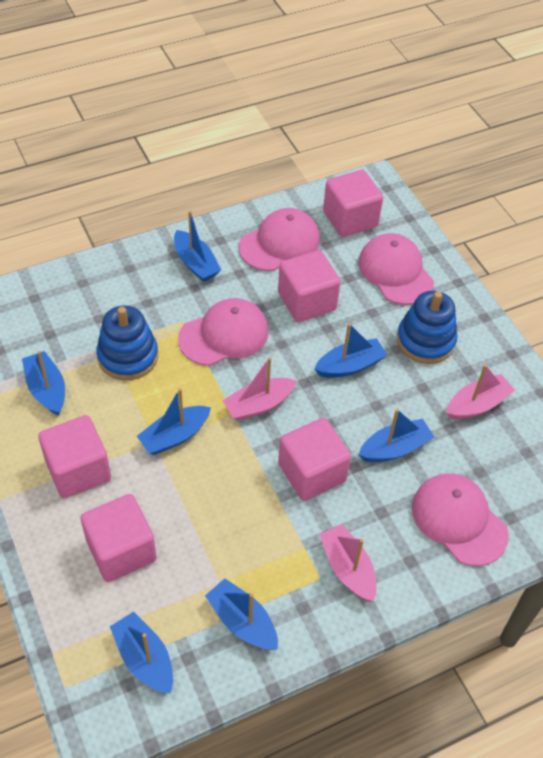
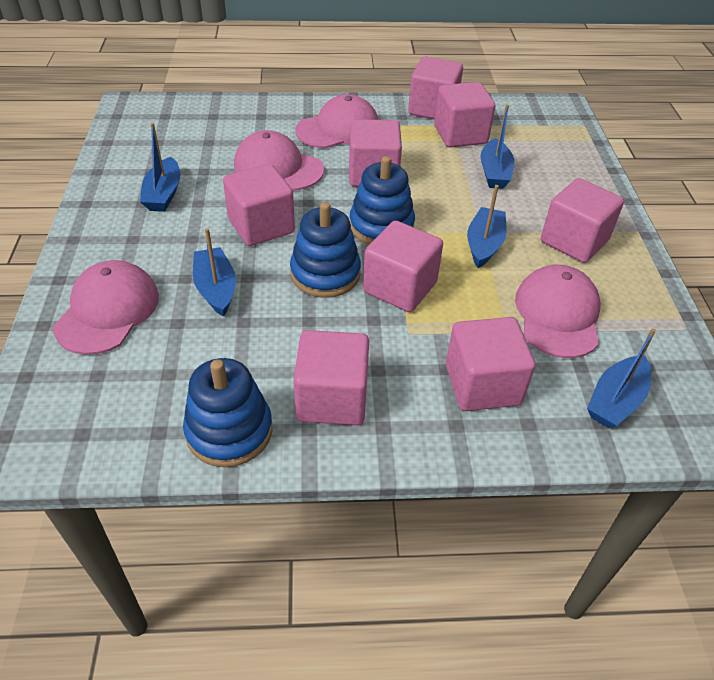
blue boat: 7 -> 5
blue stacking toy: 2 -> 3
pink boat: 3 -> 0
pink cube: 5 -> 8

